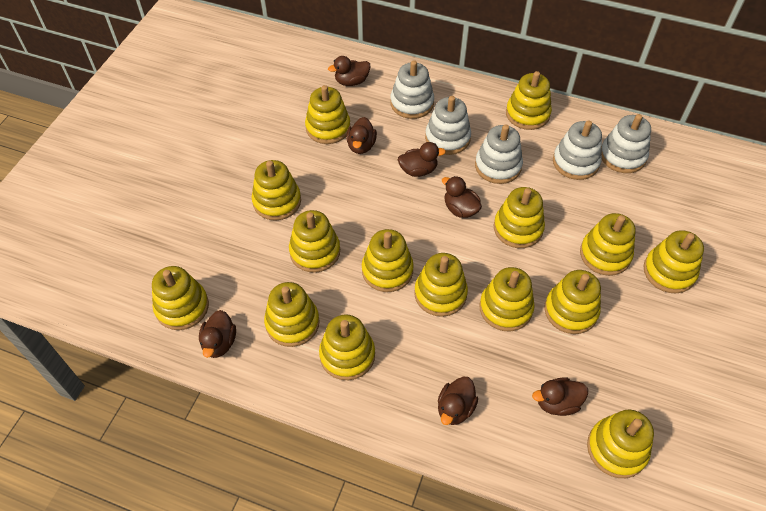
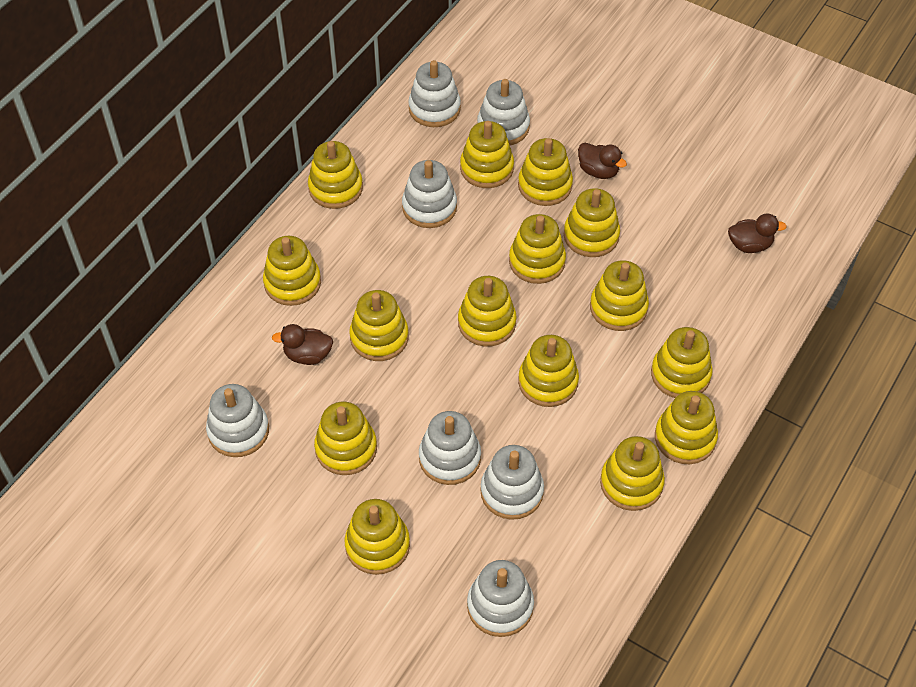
brown duck: 7 -> 3
white stacking toy: 5 -> 7

